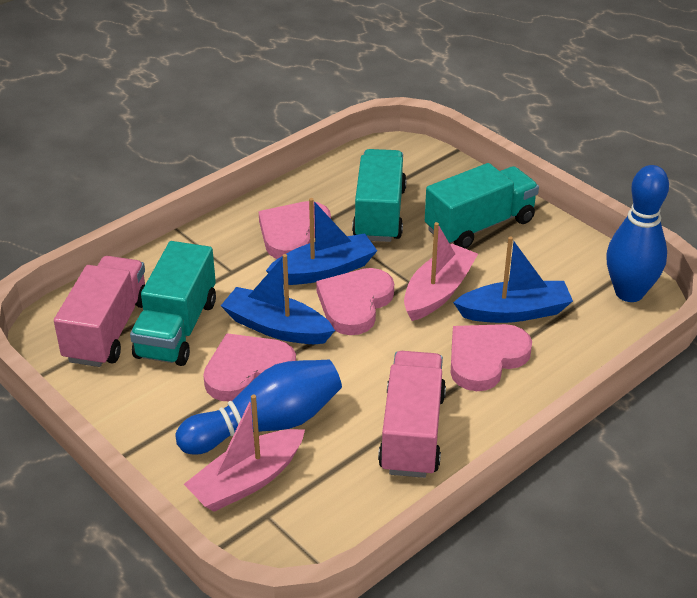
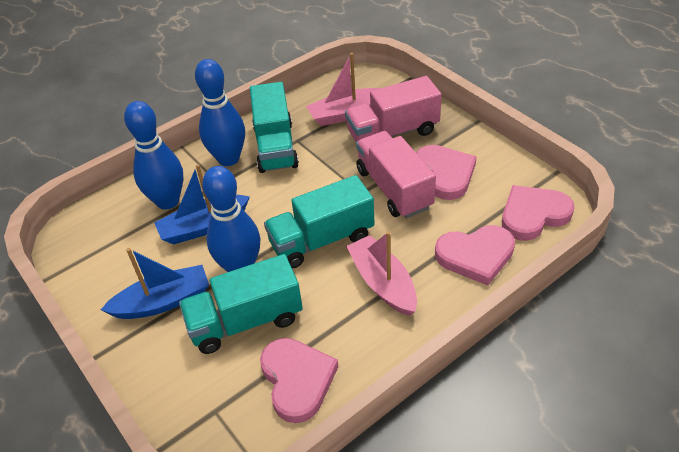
blue boat: 3 -> 2
blue bowling pin: 2 -> 3

